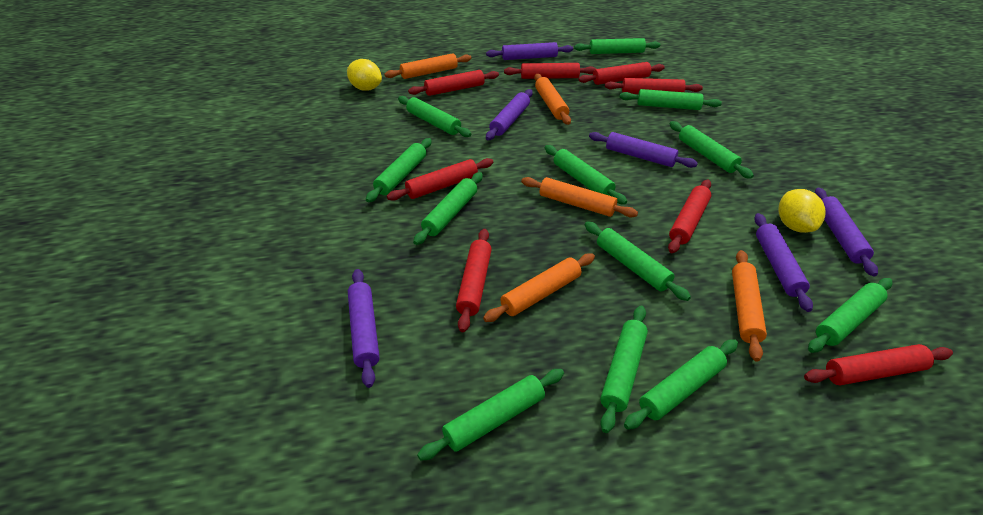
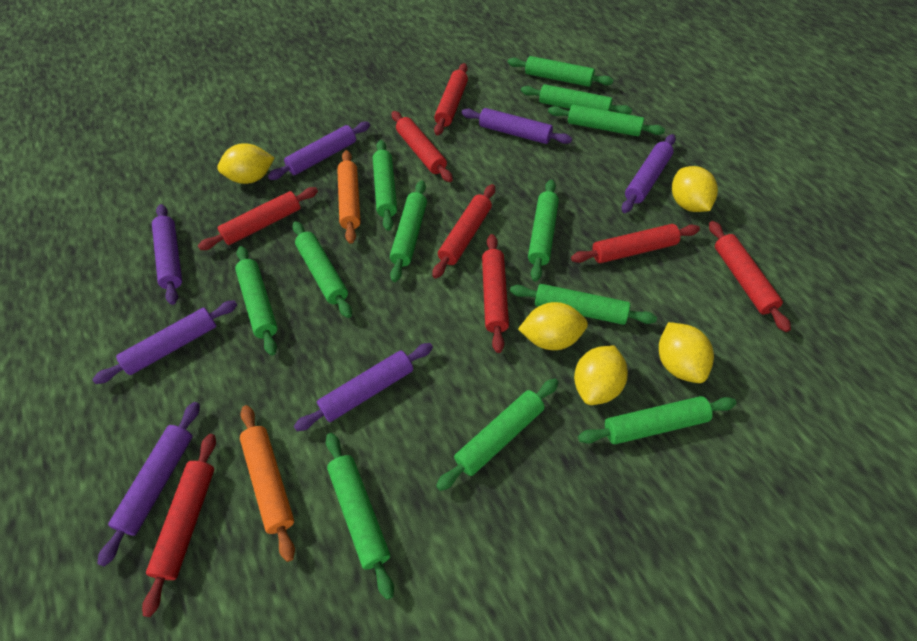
orange rolling pin: 5 -> 2
purple rolling pin: 6 -> 7
yellow lemon: 2 -> 5

